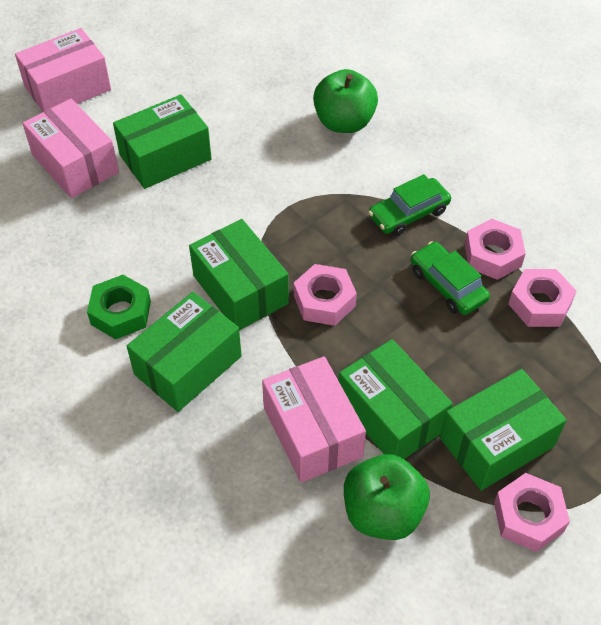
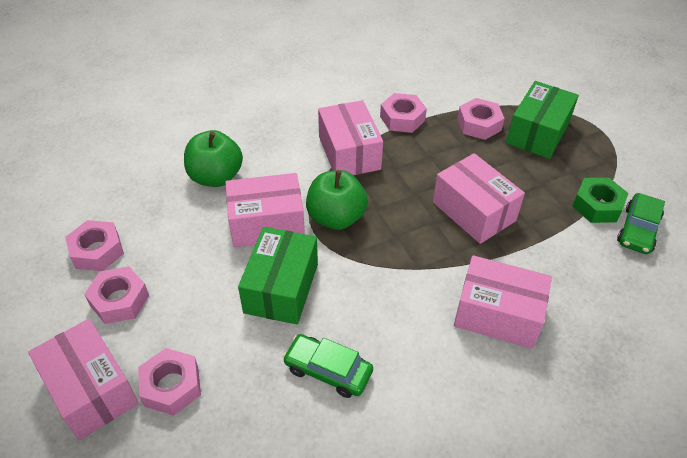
green box: 5 -> 2
pink box: 3 -> 5
pink nut: 4 -> 5

